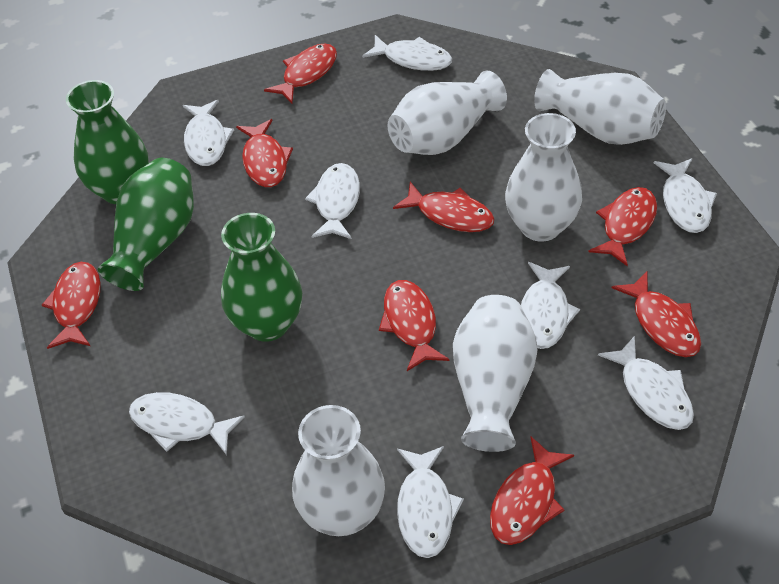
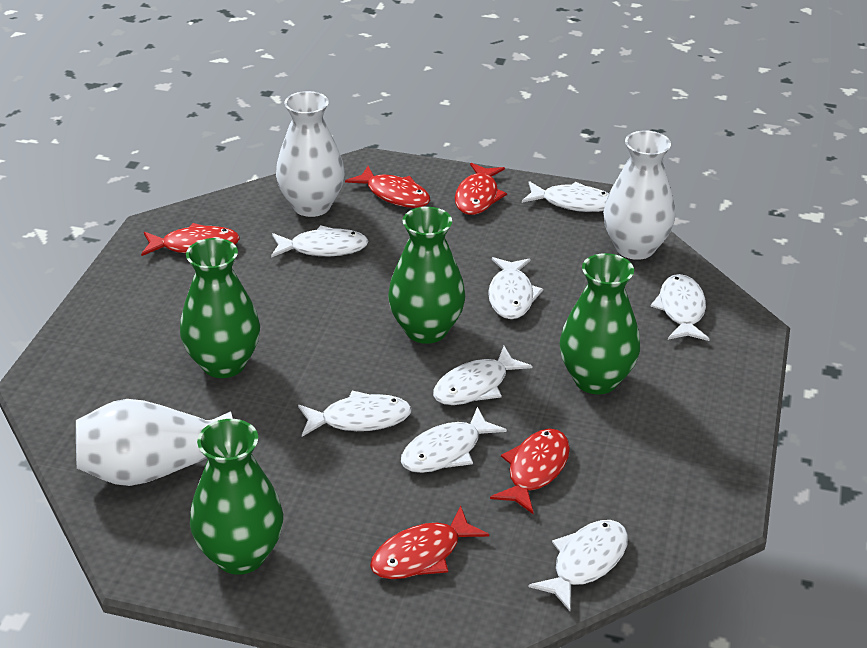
green vase: 3 -> 4
red fish: 8 -> 5
white vase: 5 -> 3

